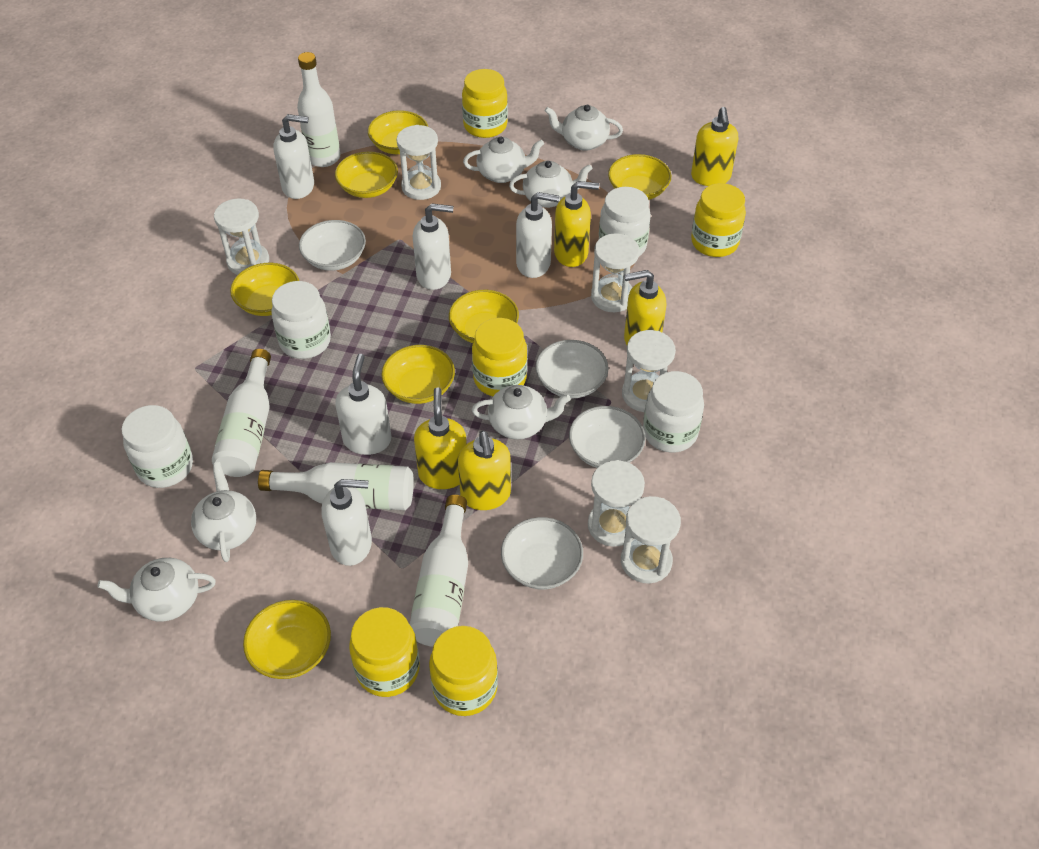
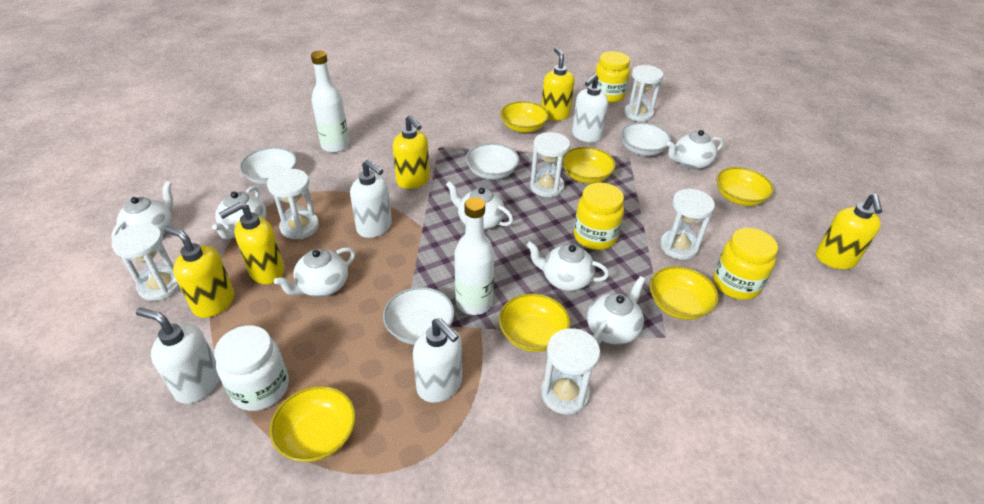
white bottle: 4 -> 2
white jar: 4 -> 1
white soap dispenser: 5 -> 4
white teapot: 6 -> 7
yellow bowl: 7 -> 6
yellow jar: 5 -> 3

